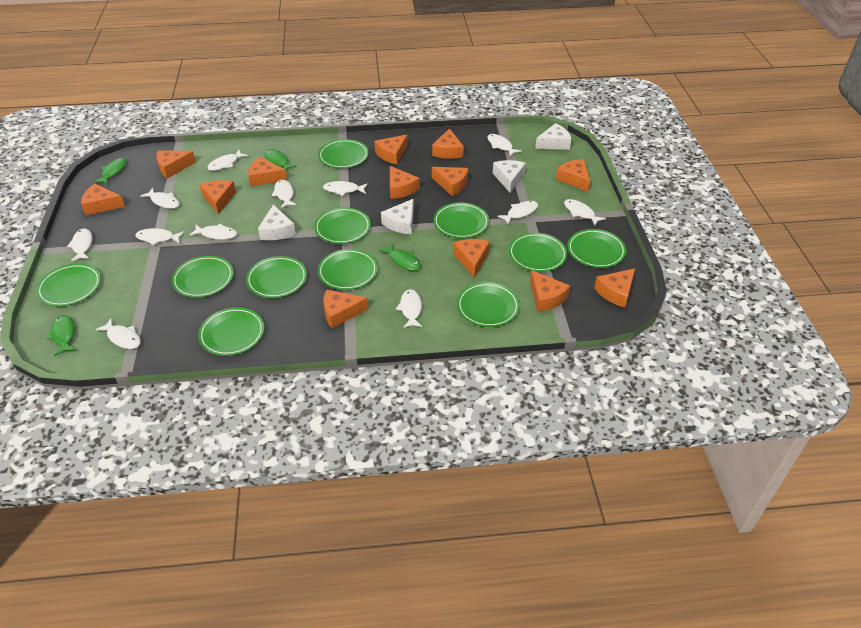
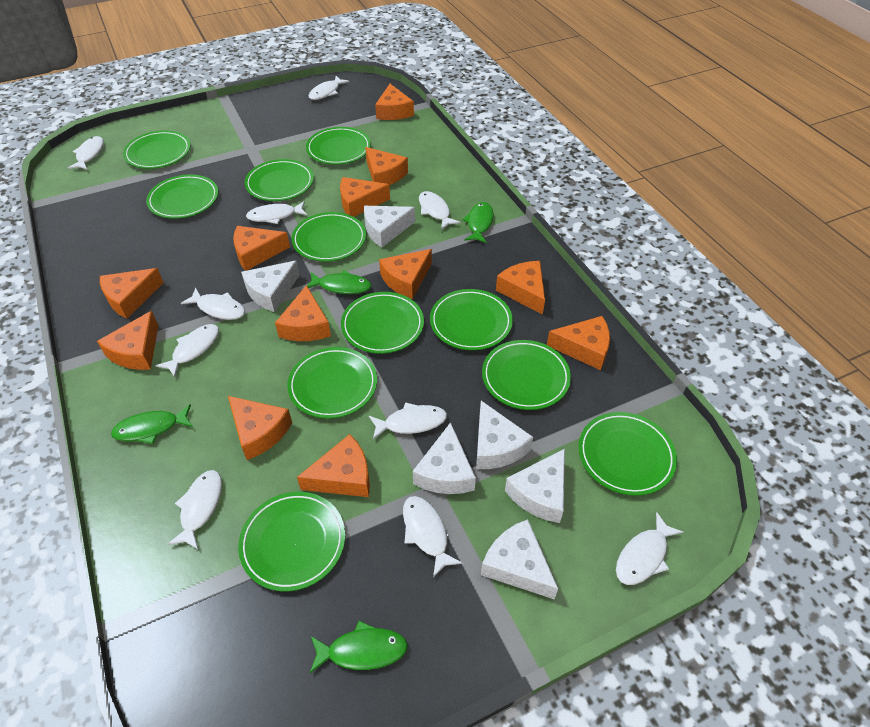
orange cheese: 13 -> 12
white cheese: 4 -> 6
white fish: 12 -> 10

